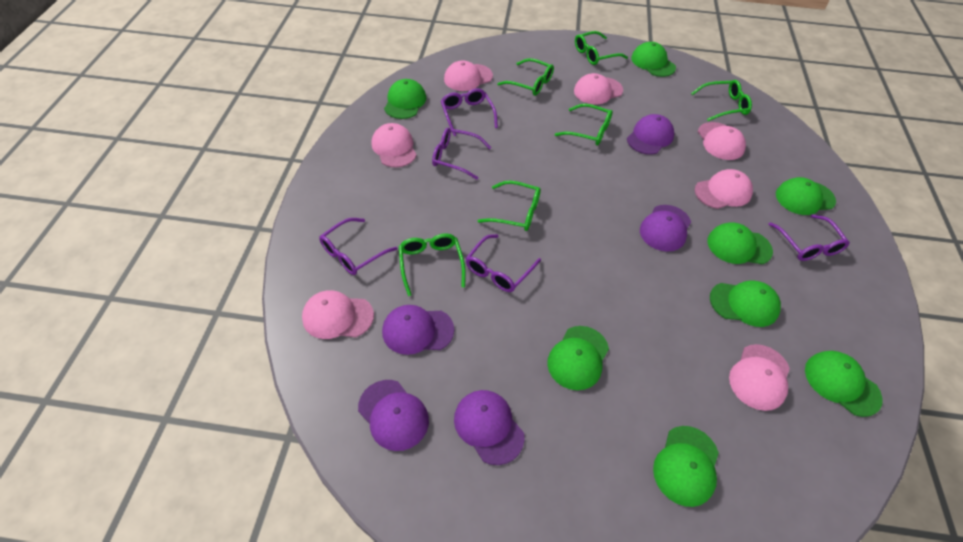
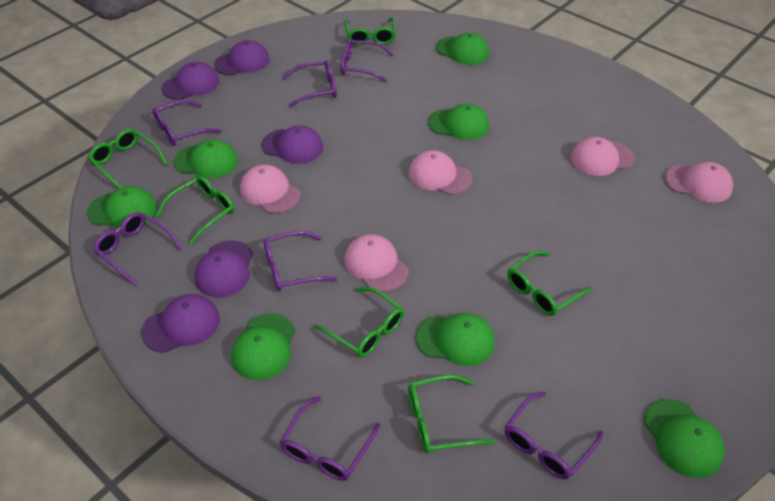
green cap: 8 -> 7
pink cap: 7 -> 5
purple glasses: 5 -> 7

